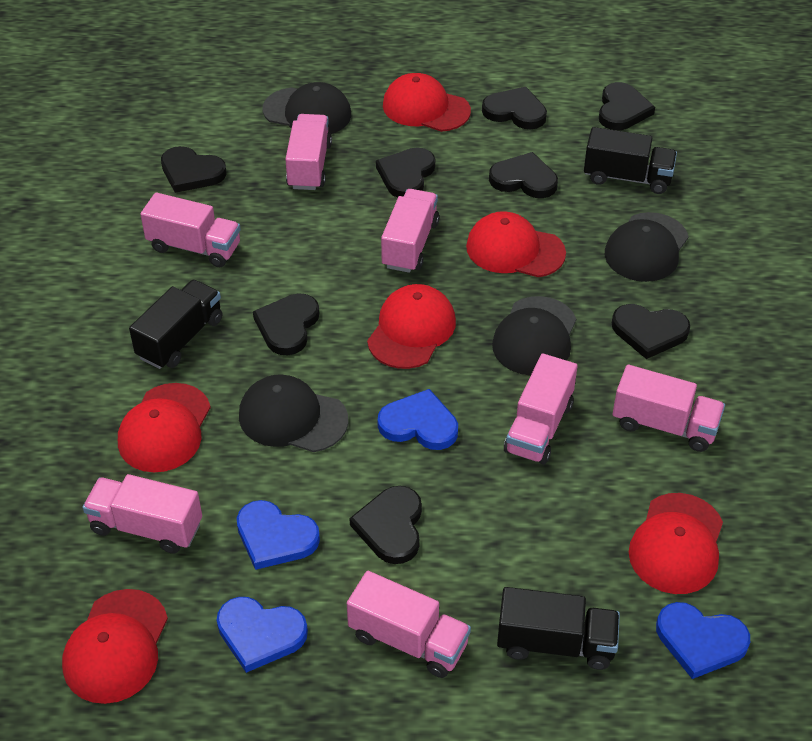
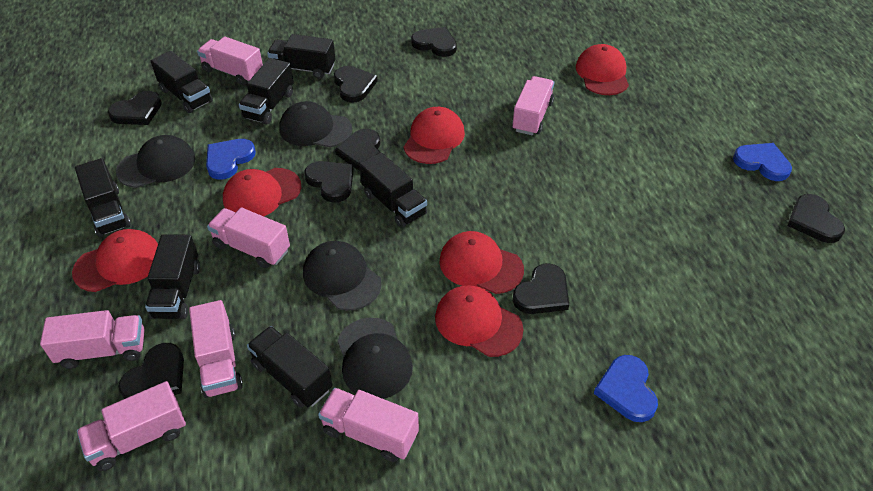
black truck: 3 -> 7
blue heart: 4 -> 3

